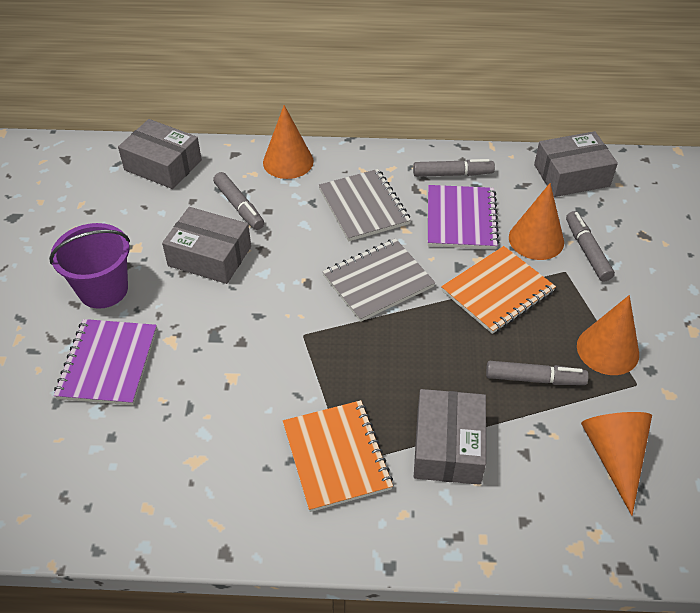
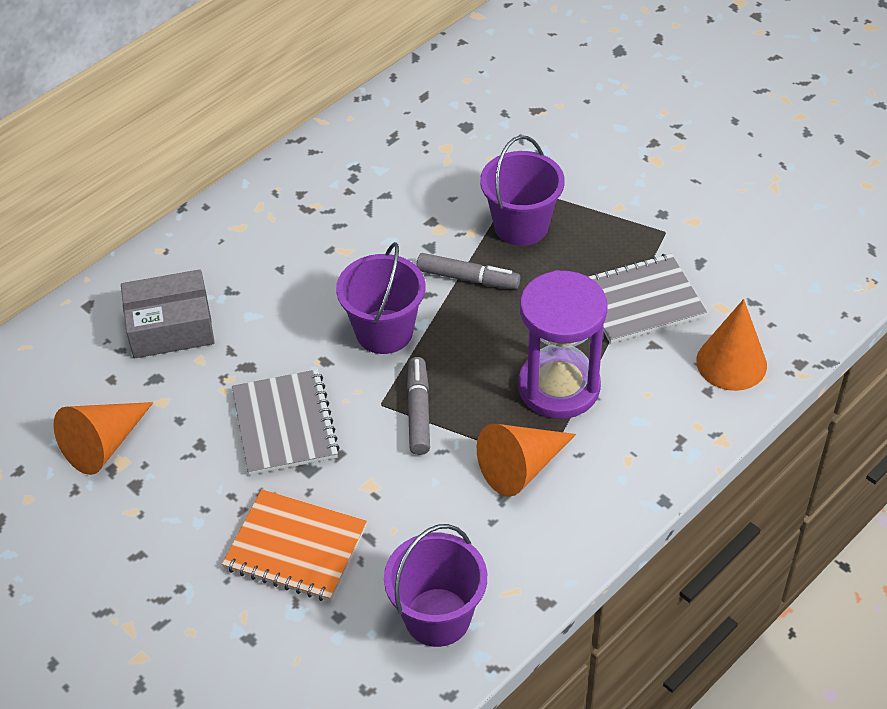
grey box: 4 -> 1
grey marker: 4 -> 2
orange cone: 4 -> 3
orange notebook: 2 -> 1
purple bucket: 1 -> 3
purple hourglass: 0 -> 1
purple notebook: 2 -> 0

